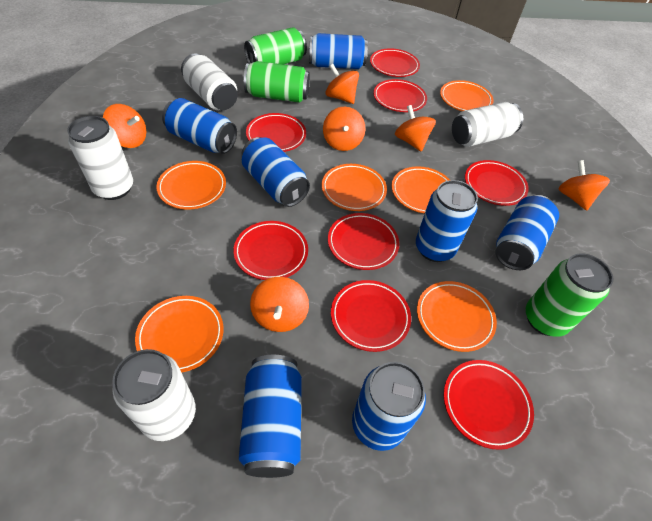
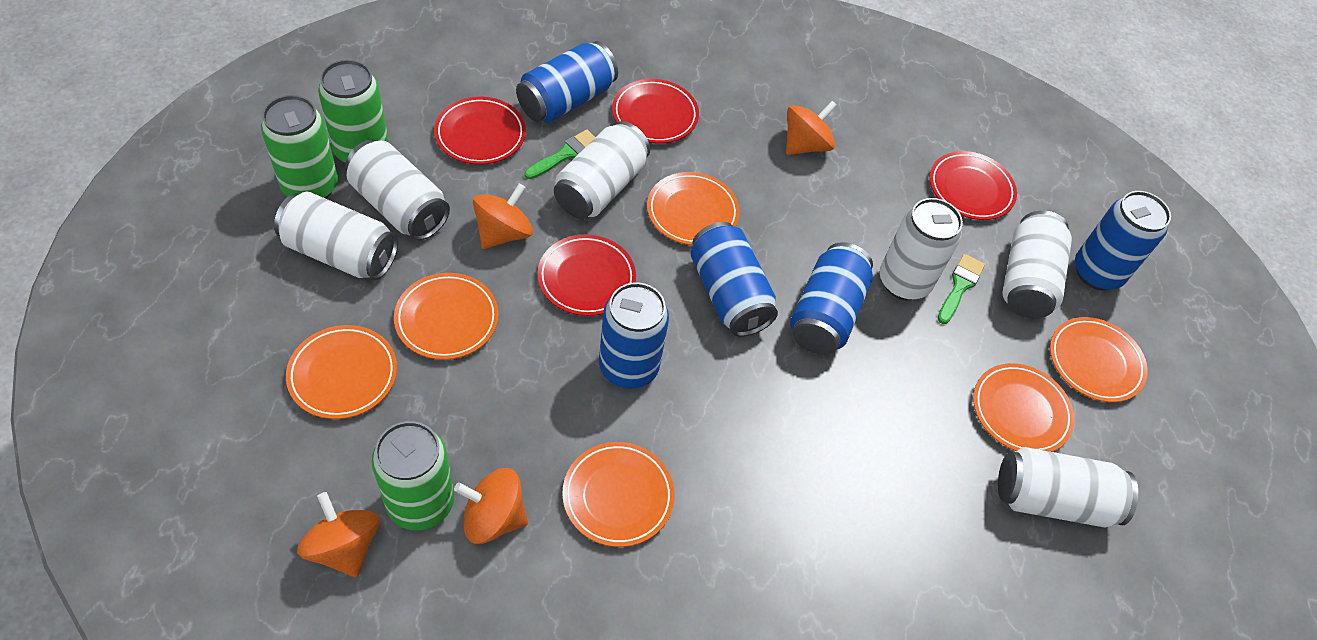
blue can: 7 -> 5
green brush: 0 -> 2
orange spinning top: 6 -> 4
red plate: 8 -> 4
white can: 4 -> 6

